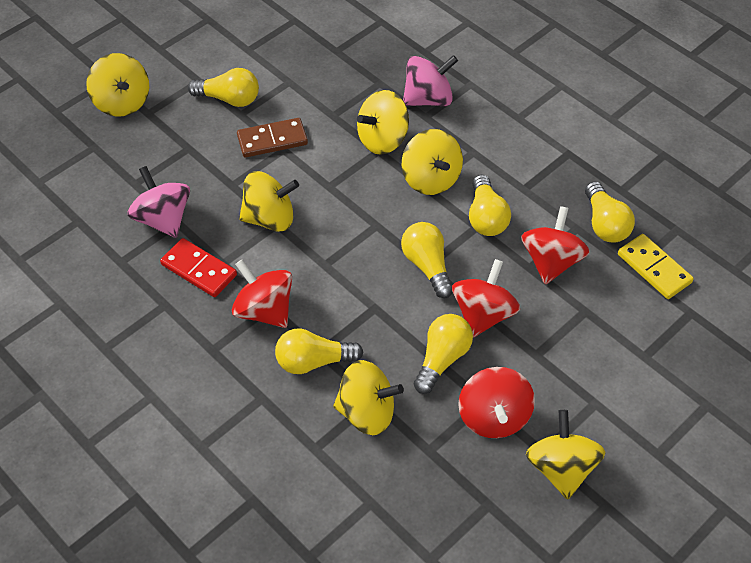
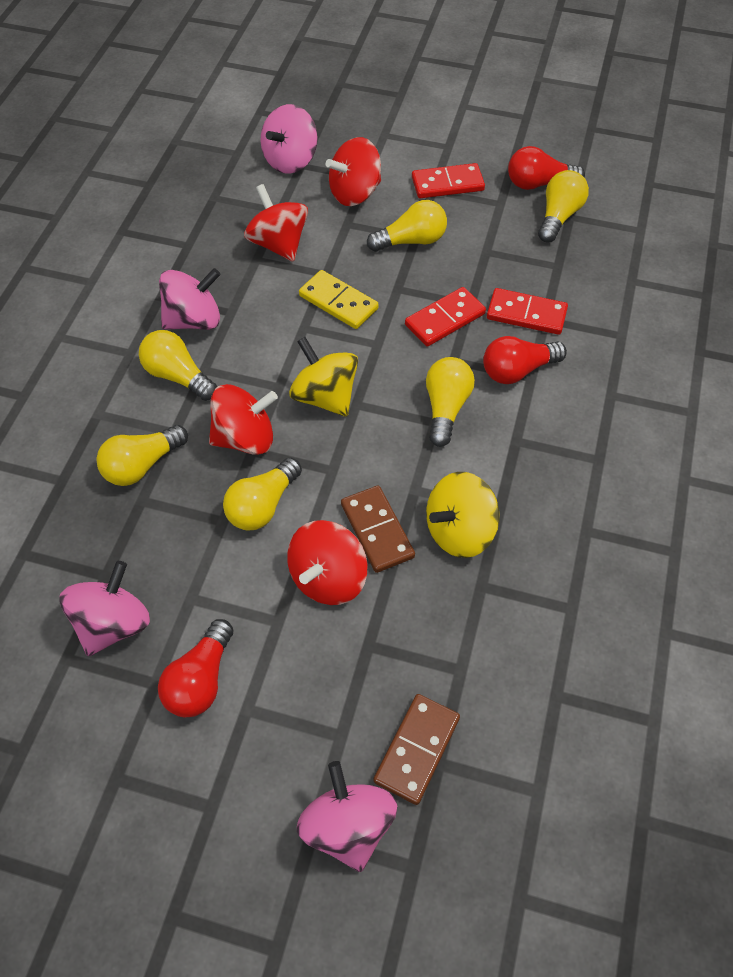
brown domino: 1 -> 2
pink spinning top: 2 -> 4
red domino: 1 -> 3
red light bulb: 0 -> 3
yellow spinning top: 6 -> 2

